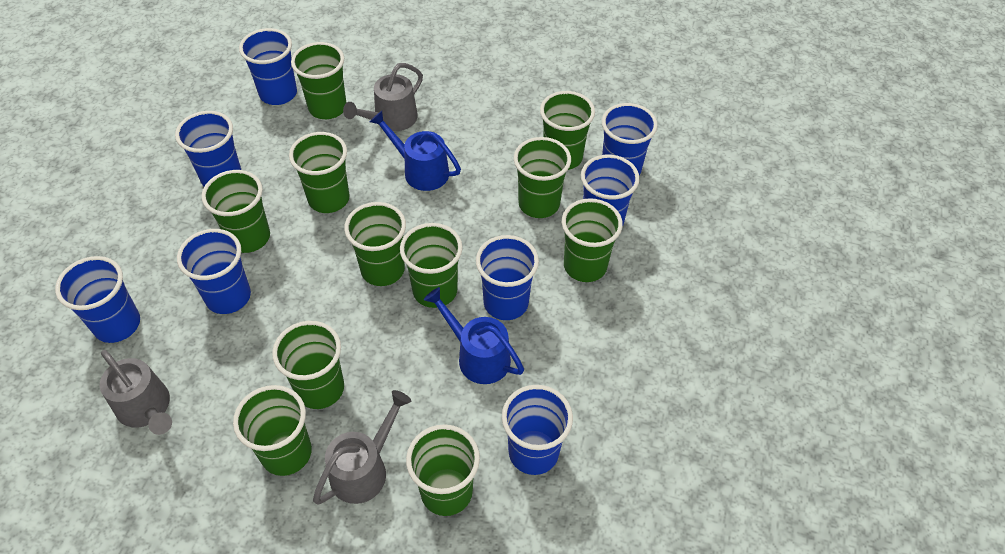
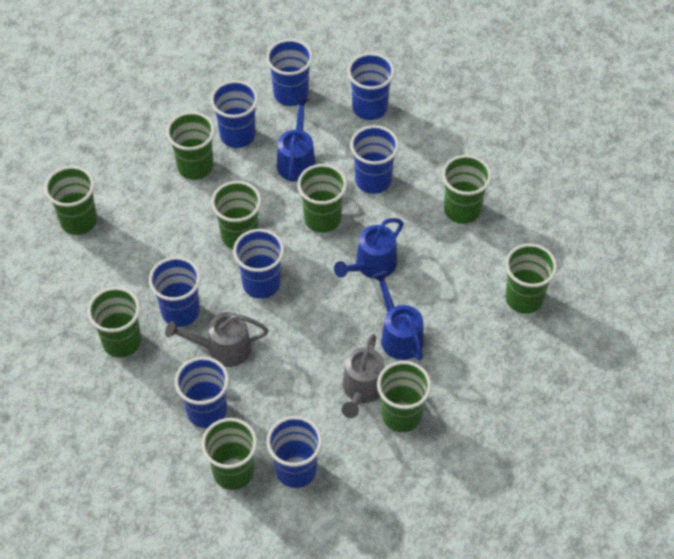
blue watering can: 2 -> 3
green cup: 11 -> 9
grey watering can: 3 -> 2

